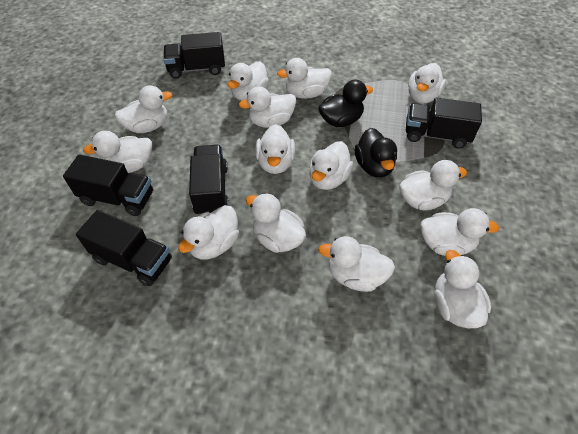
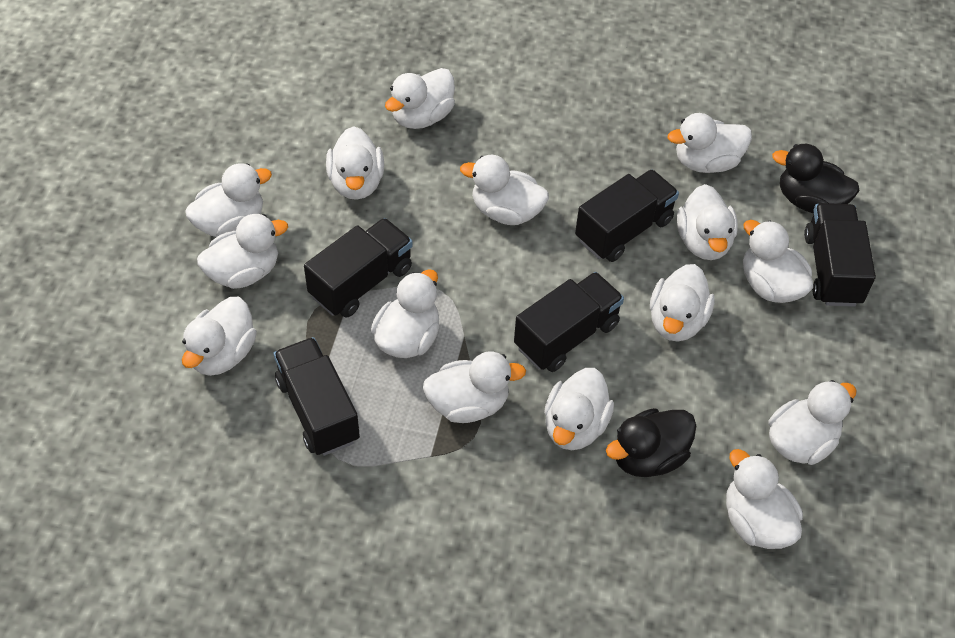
white duck: 14 -> 15

